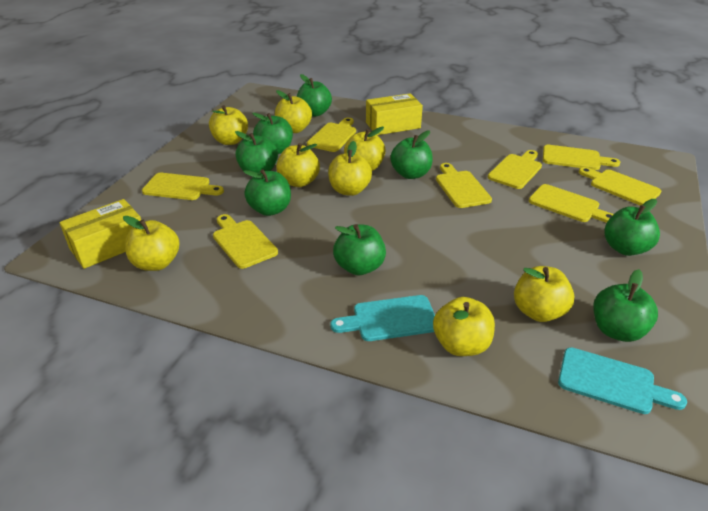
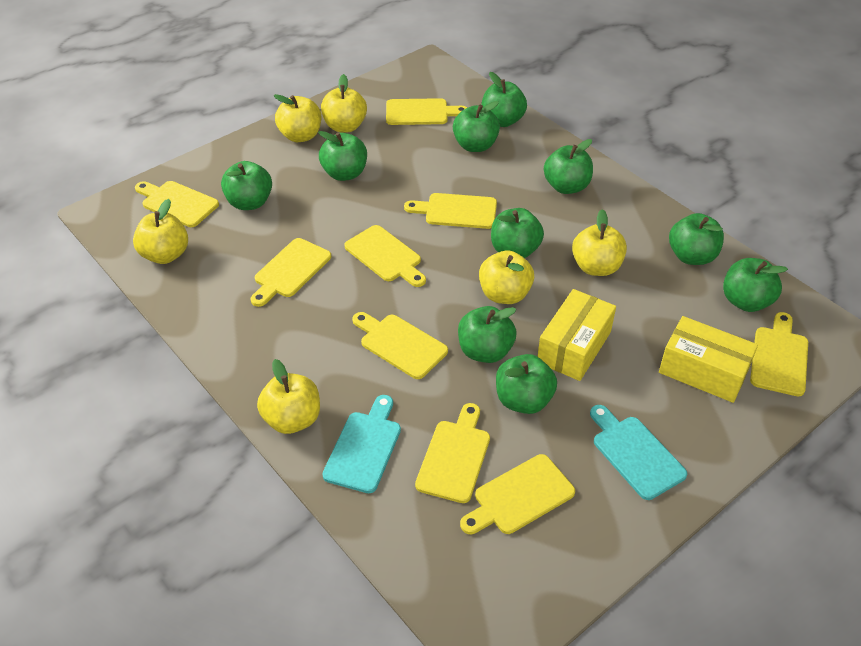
green apple: 8 -> 10
yellow apple: 8 -> 6
yellow cutting board: 8 -> 9

